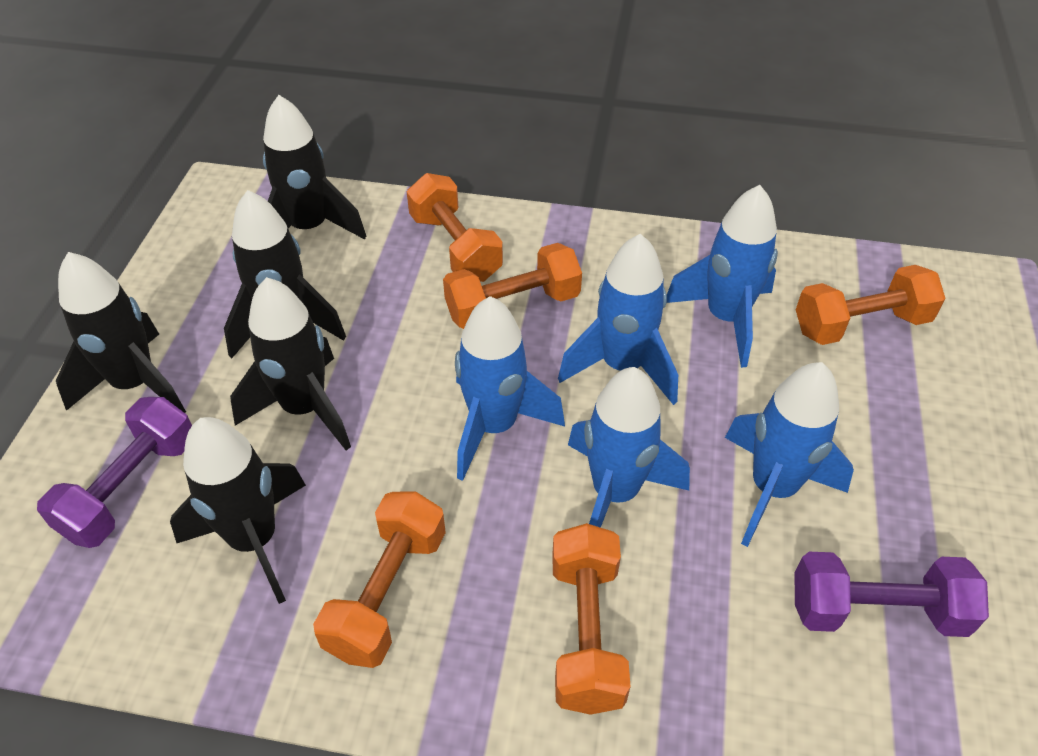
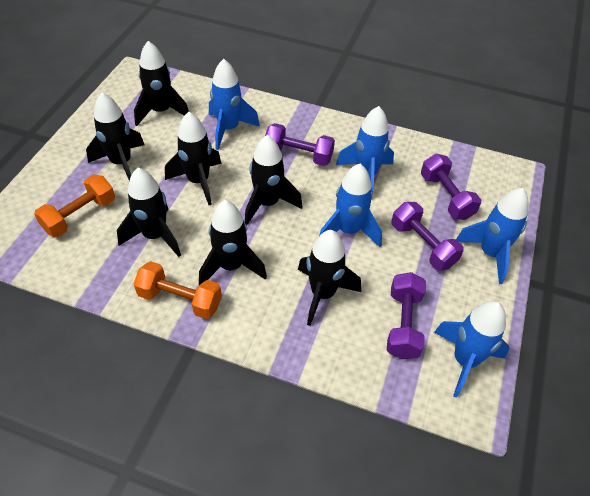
black rocket: 5 -> 7
orange dumbbell: 5 -> 2
purple dumbbell: 2 -> 4

